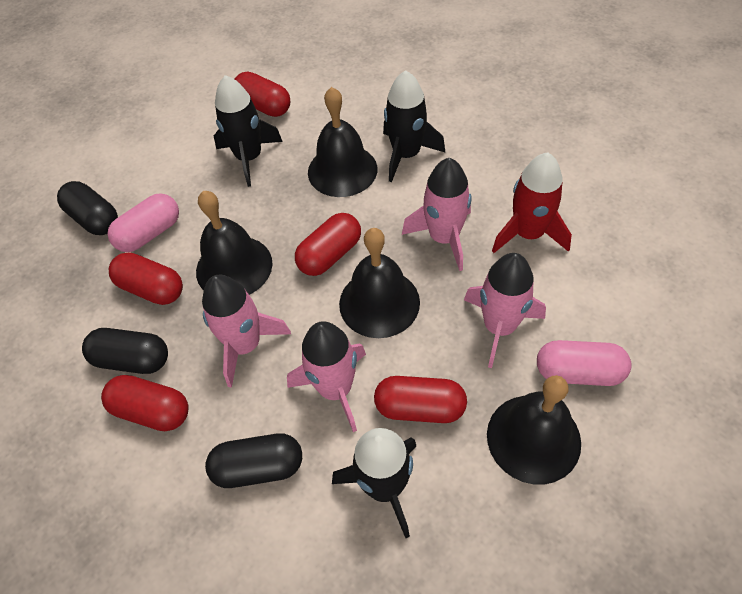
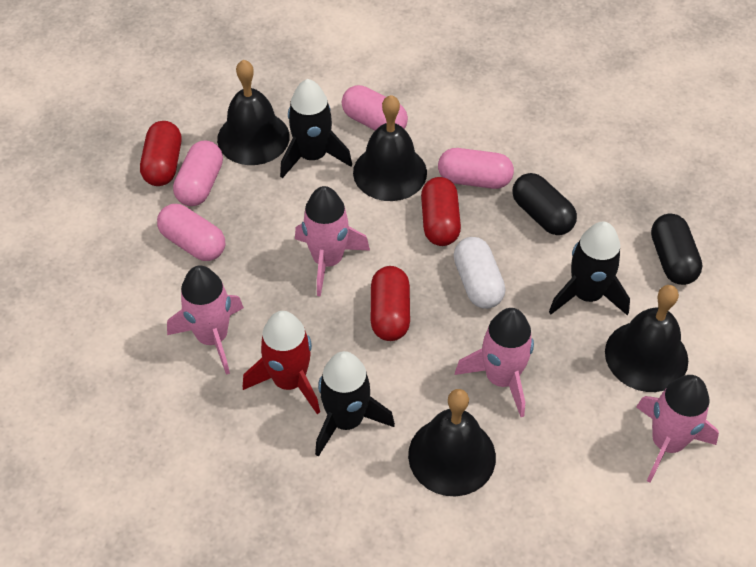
black capsule: 3 -> 2
pink capsule: 2 -> 4
red capsule: 5 -> 3
white capsule: 0 -> 1

